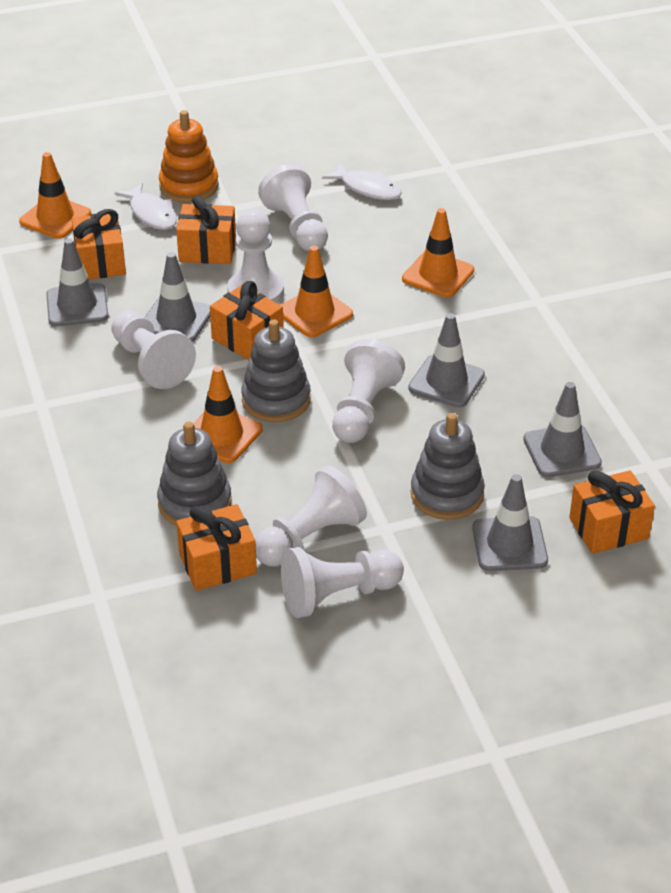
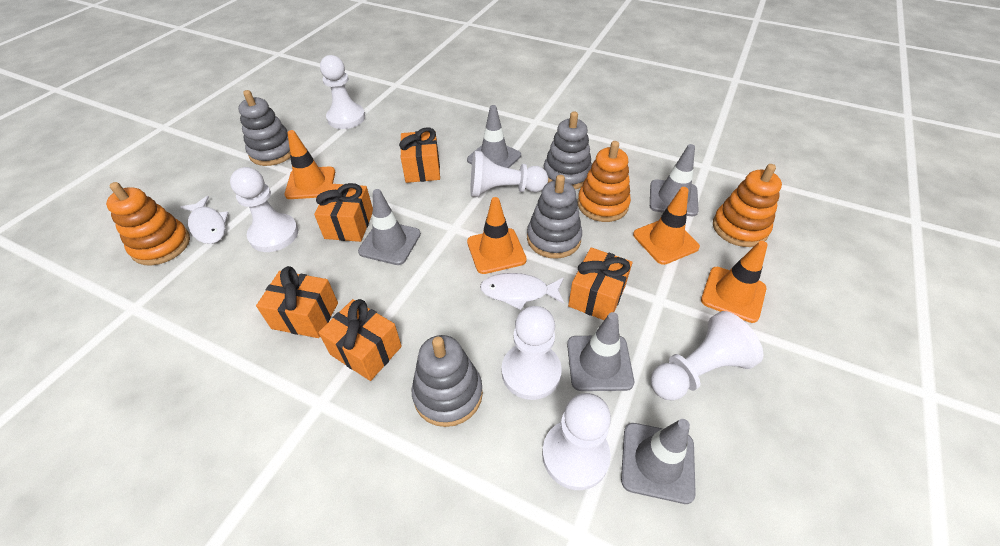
grey stacking toy: 3 -> 4
orange stacking toy: 1 -> 3

